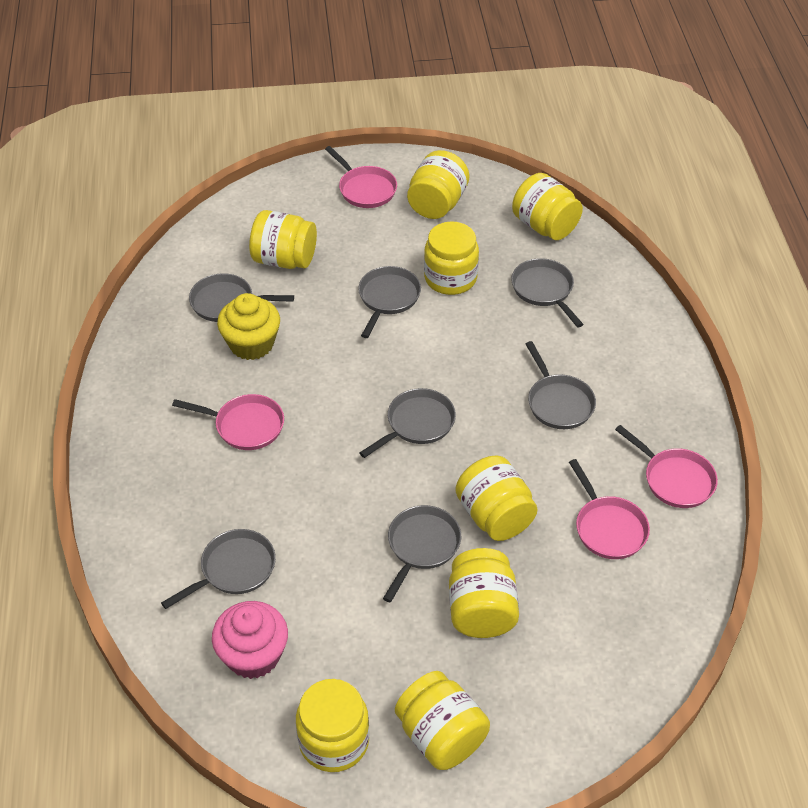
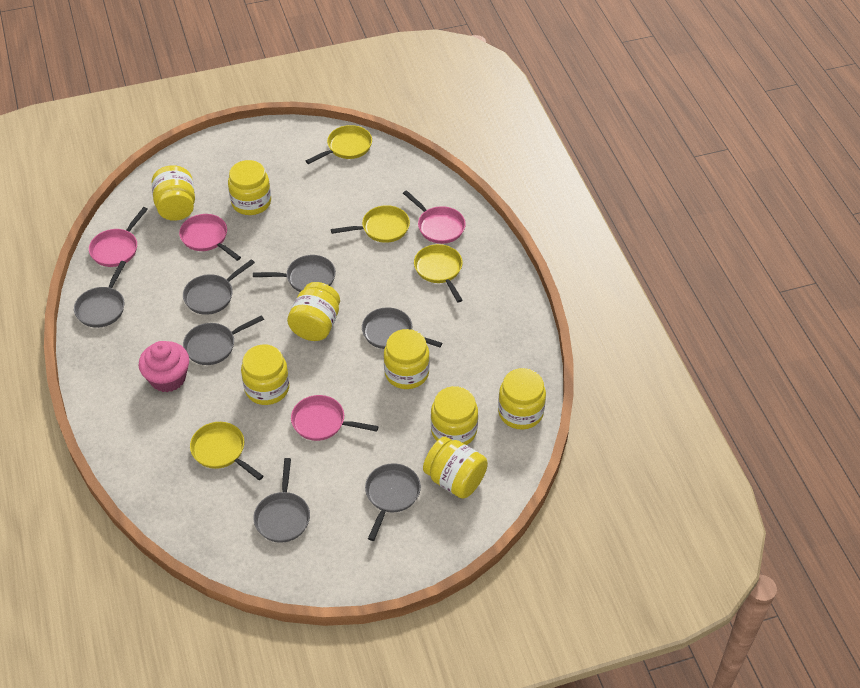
yellow cupcake: 1 -> 0
yellow pan: 0 -> 4

